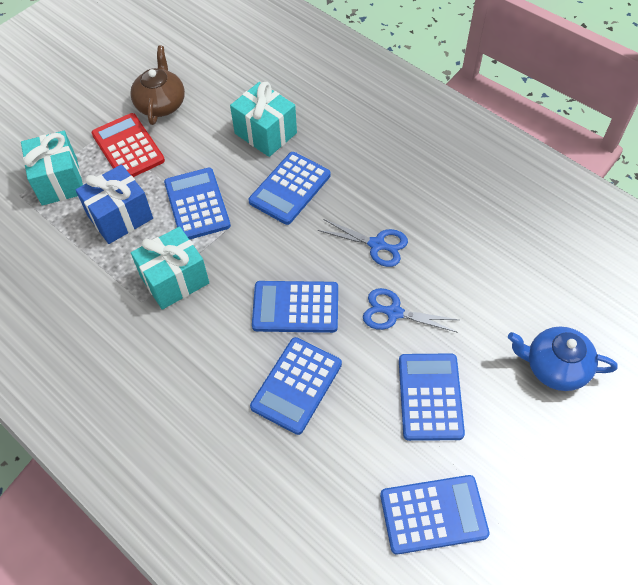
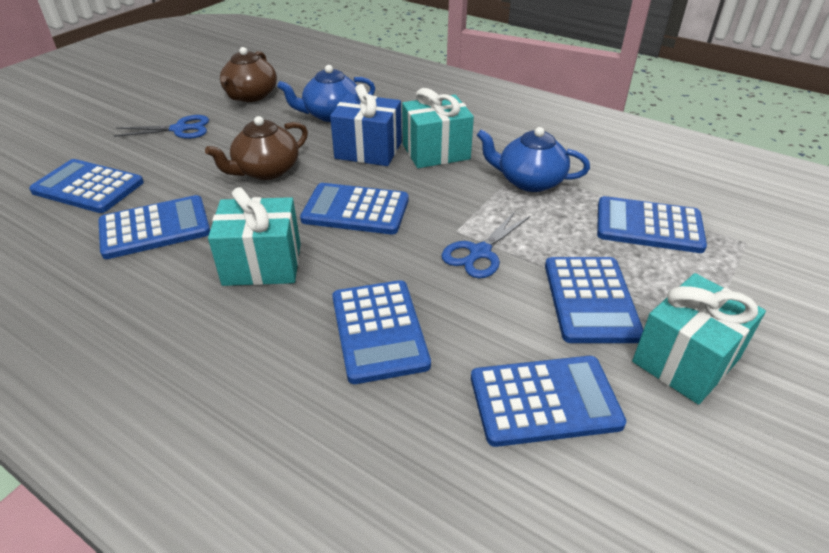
blue calculator: 6 -> 7
blue teapot: 1 -> 2
brown teapot: 1 -> 2
red calculator: 1 -> 0

